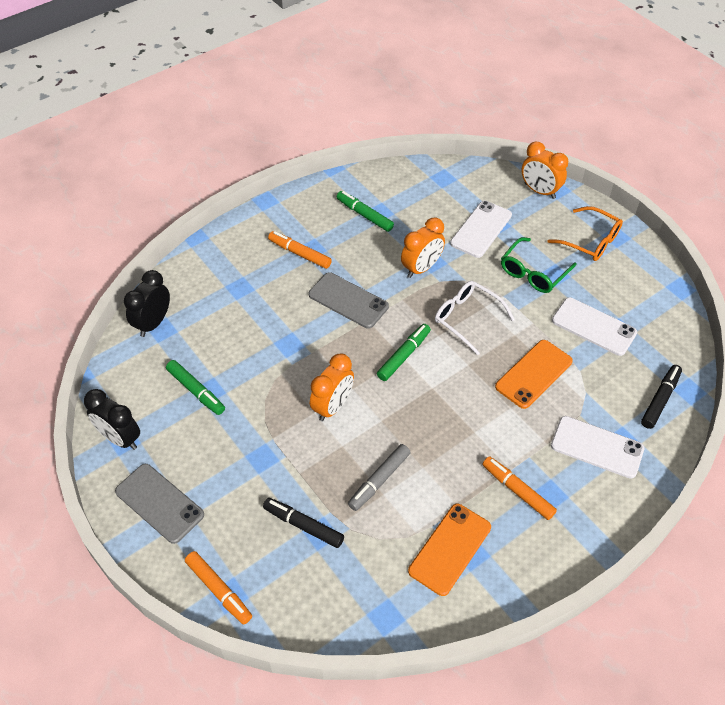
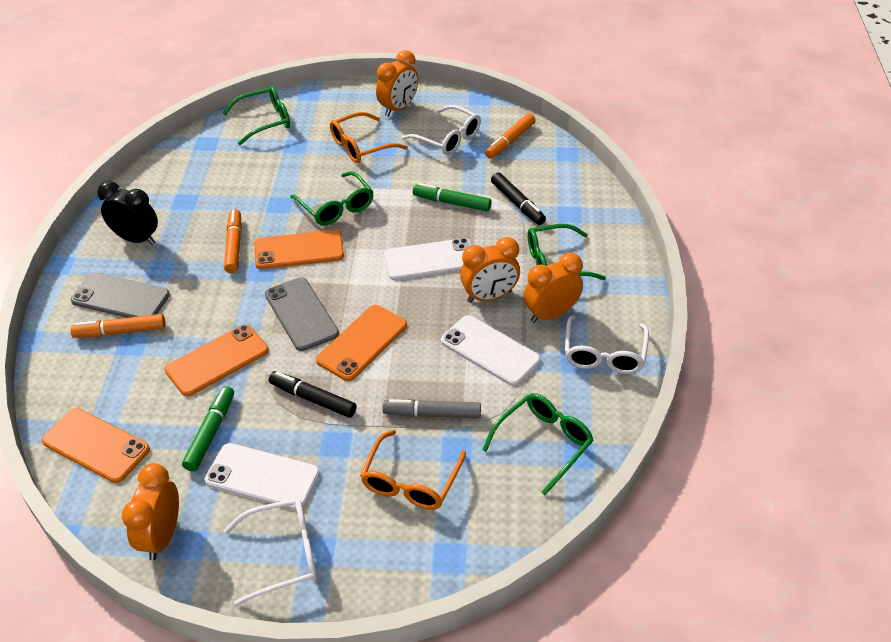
black clock: 2 -> 1
green glasses: 1 -> 4
green marker: 3 -> 2
orange clock: 3 -> 4
orange glasses: 1 -> 2
orange phone: 2 -> 4
white glasses: 1 -> 3

